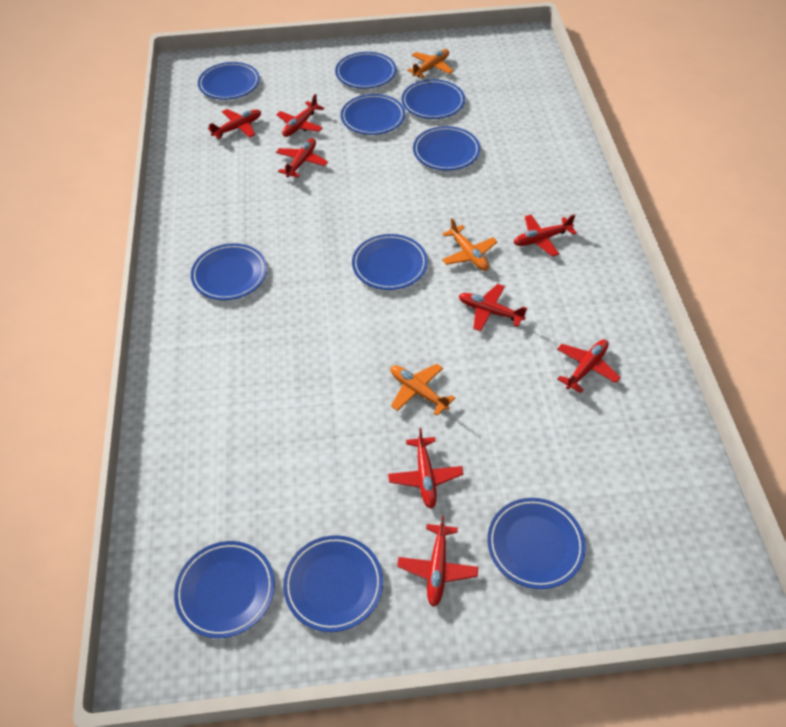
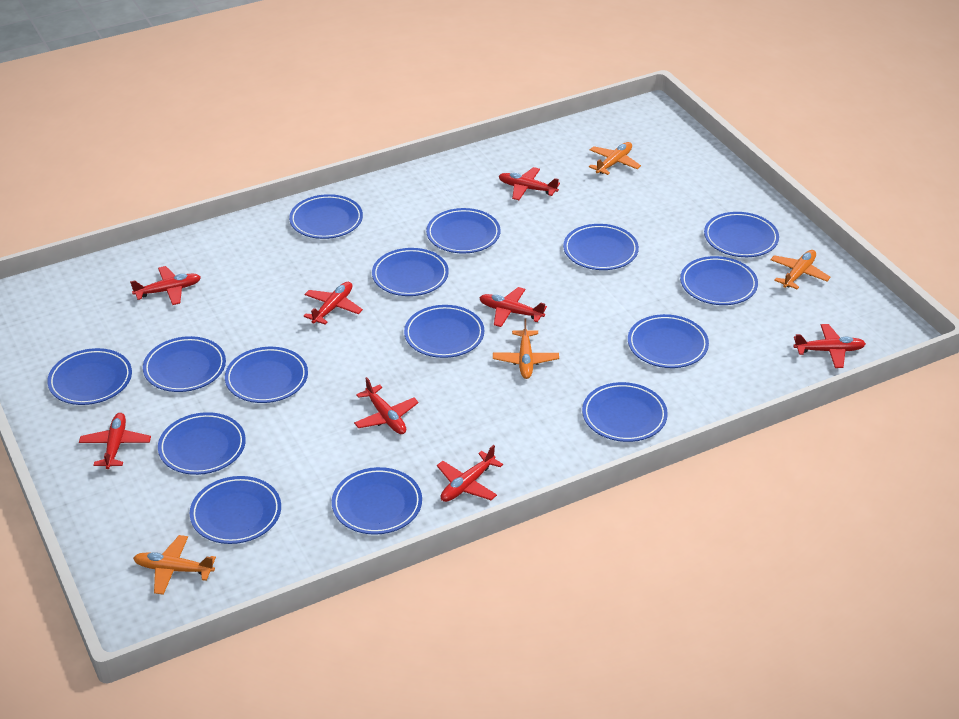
blue plate: 10 -> 15
orange plane: 3 -> 4

